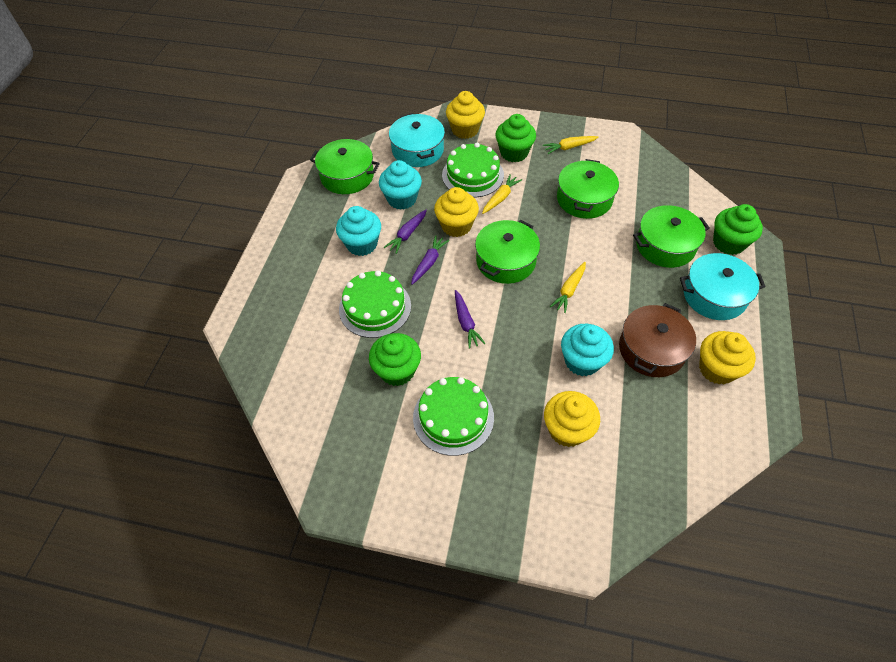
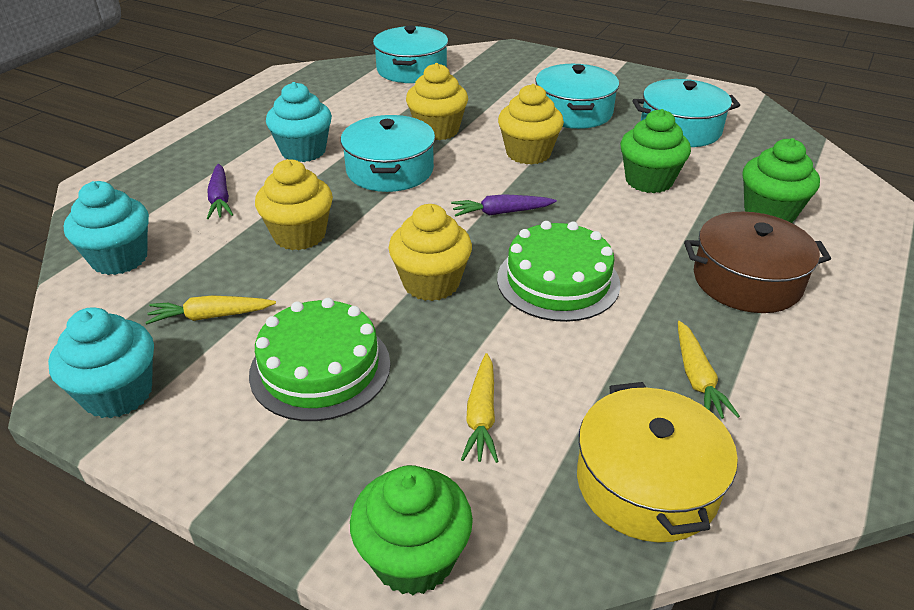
green cake: 3 -> 2
green pot: 4 -> 0
purple carrot: 3 -> 2
turquoise pot: 2 -> 4
yellow pot: 0 -> 1

